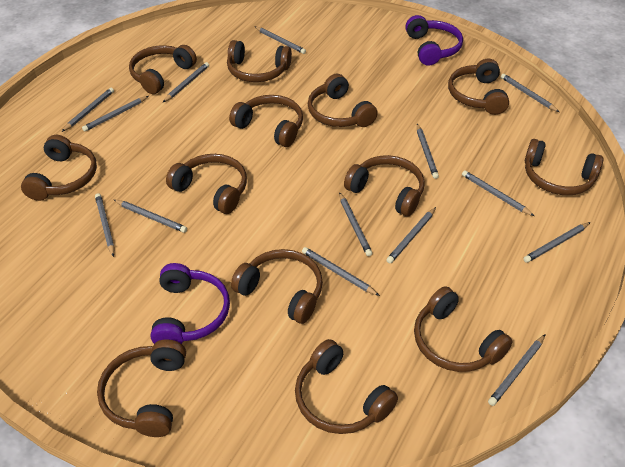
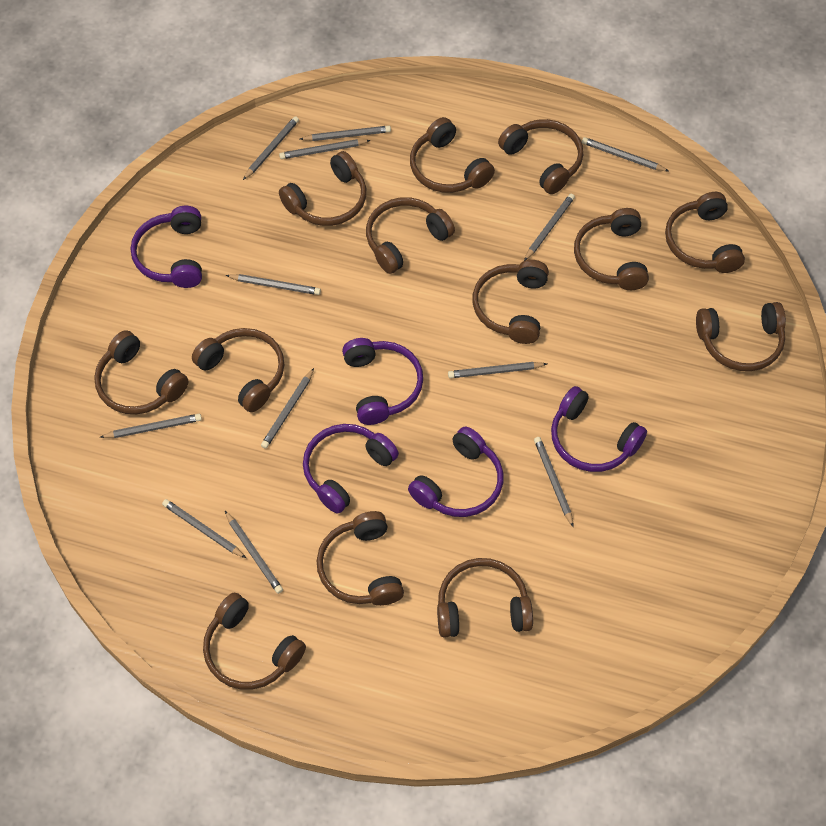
grey pencil: 14 -> 12
purple headphones: 2 -> 5

